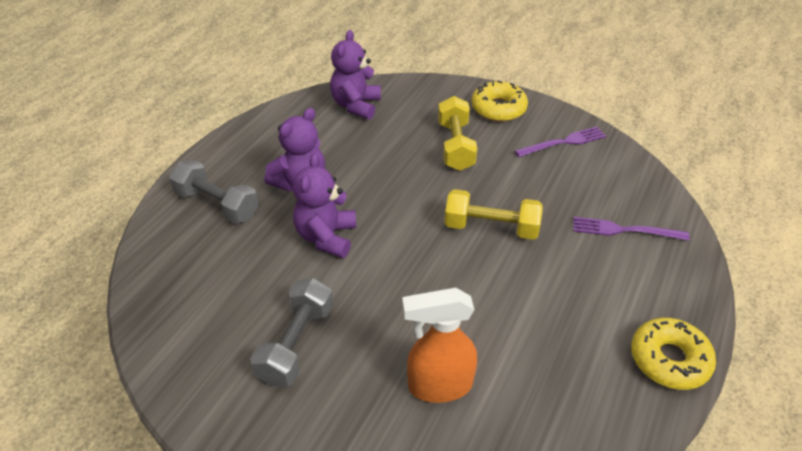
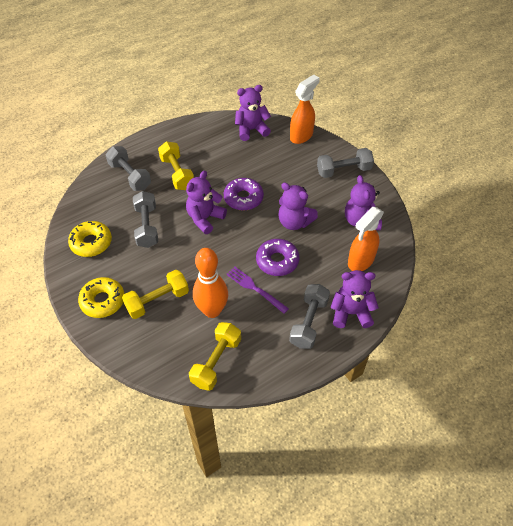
grey dumbbell: 2 -> 4
orange bowling pin: 0 -> 1
orange spray bottle: 1 -> 2
purple donut: 0 -> 2
purple fork: 2 -> 1
purple teddy bear: 3 -> 5
yellow dumbbell: 2 -> 3

